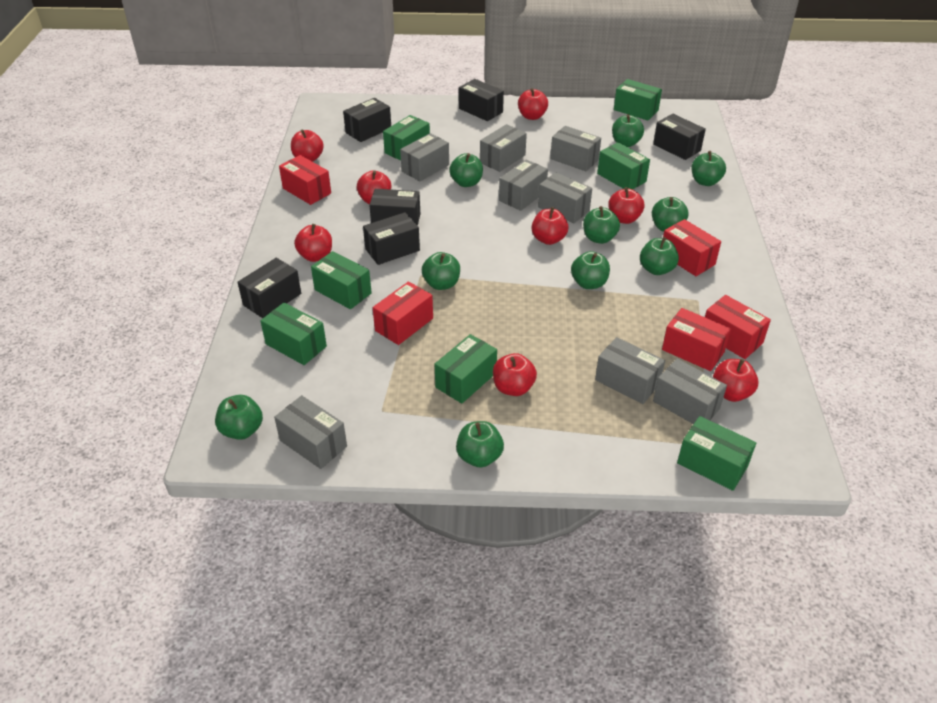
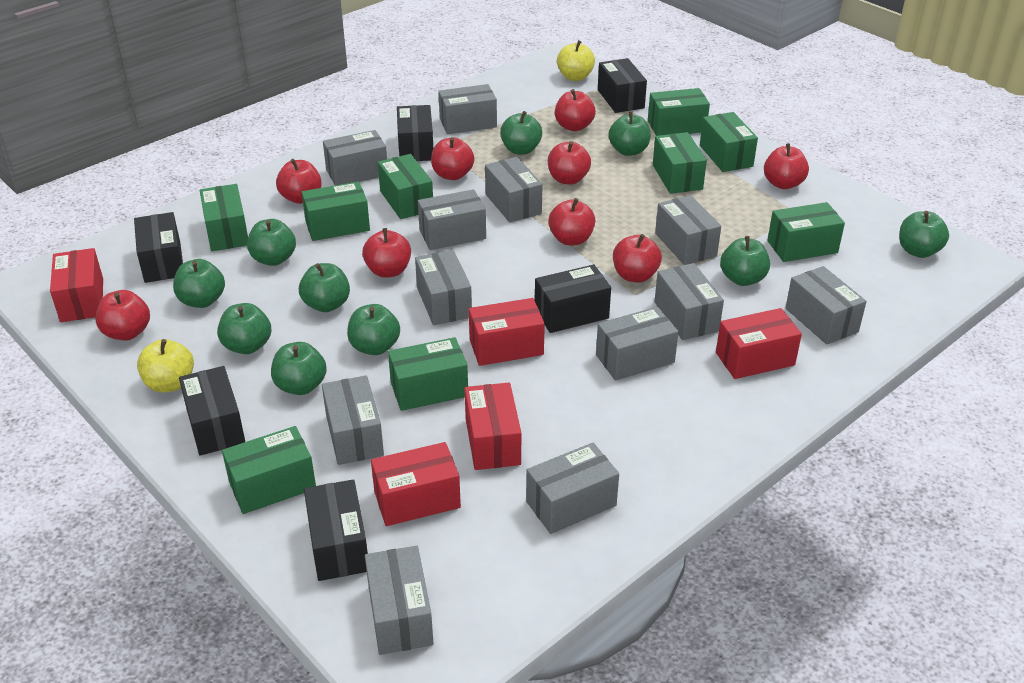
green box: 7 -> 9
grey box: 8 -> 12
red apple: 8 -> 9
yellow apple: 0 -> 2

